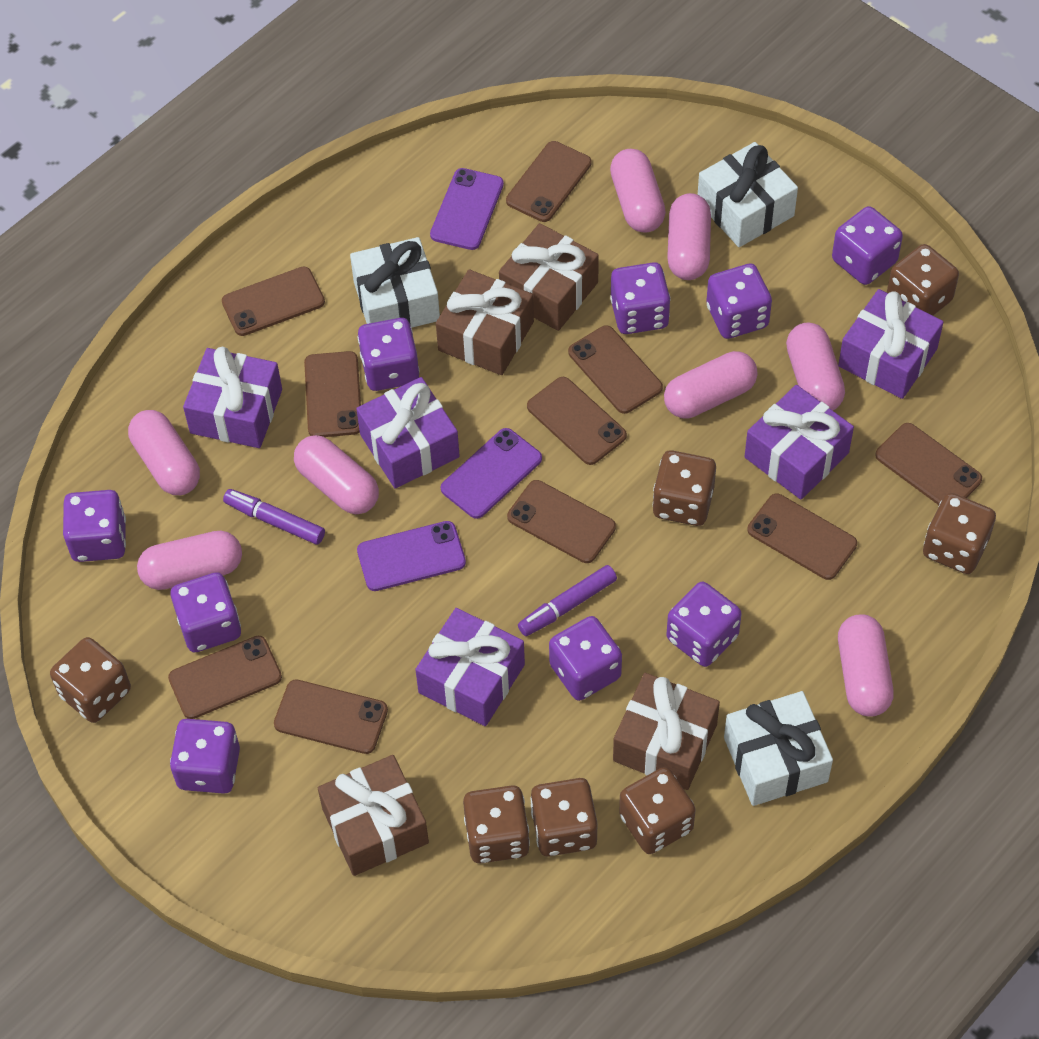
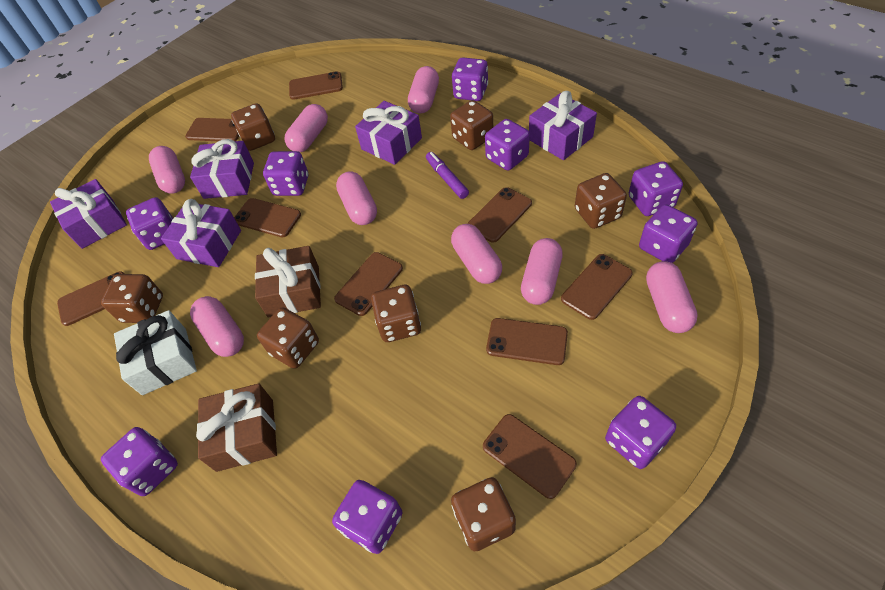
brown gift: 4 -> 2
brown phone: 10 -> 9
purple marker: 2 -> 1
purple phone: 3 -> 0
white gift: 3 -> 1

